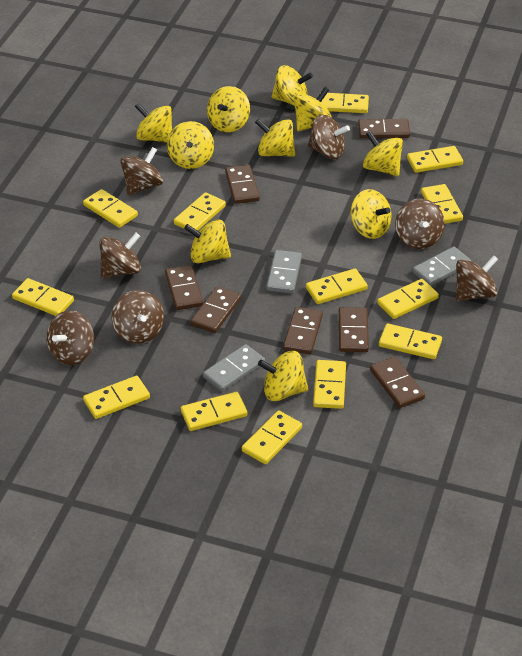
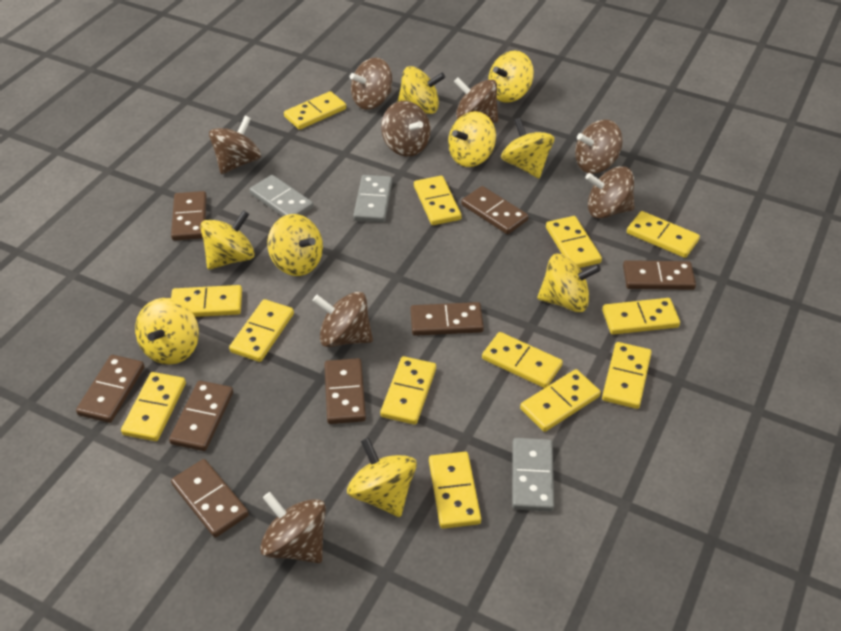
brown domino: 7 -> 8
brown spinning top: 7 -> 8
yellow spinning top: 10 -> 9

